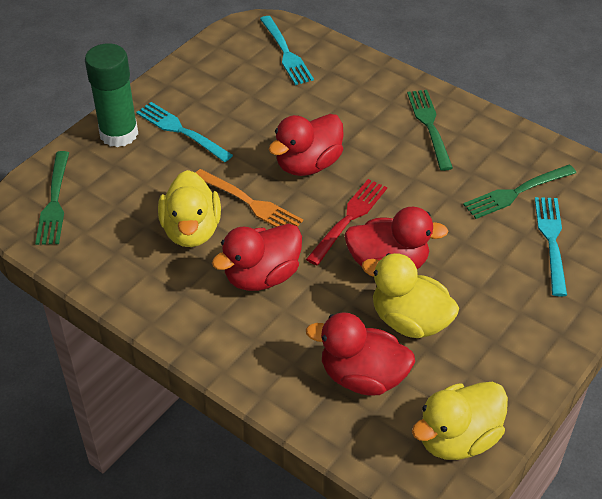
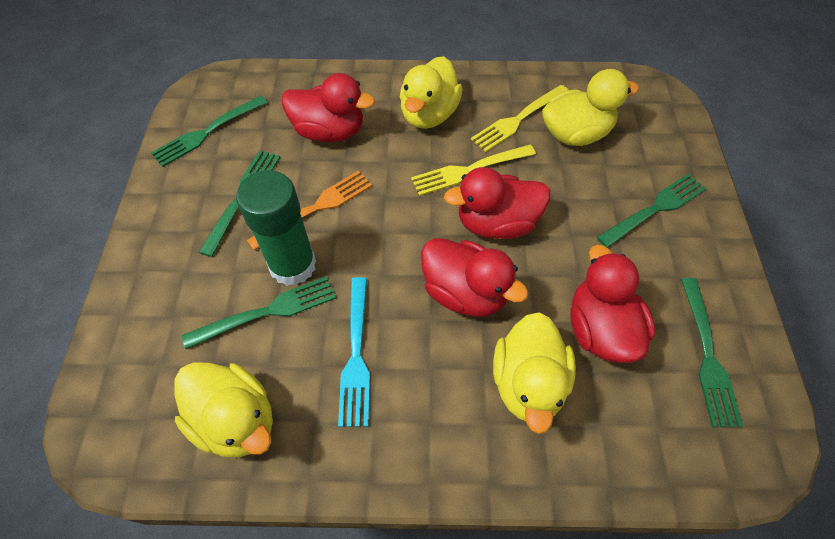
green fork: 3 -> 5
red fork: 1 -> 0
turquoise fork: 3 -> 1
yellow duck: 3 -> 4
yellow fork: 0 -> 2

